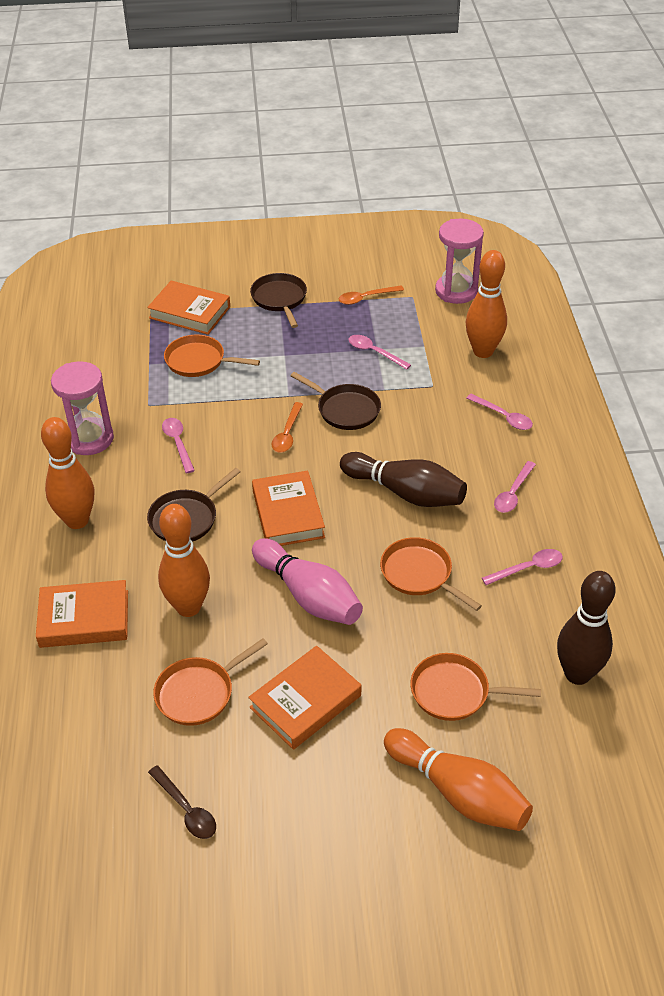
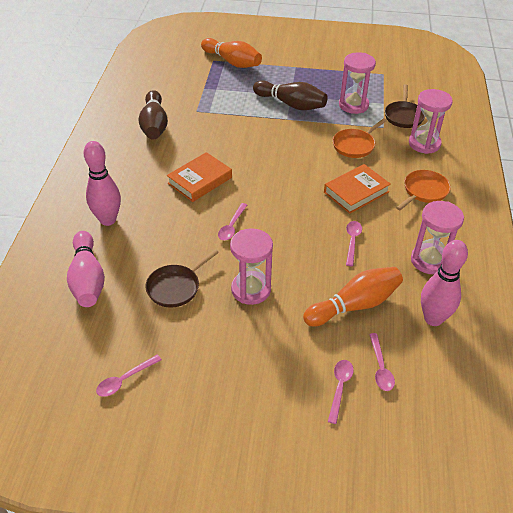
brown pan: 3 -> 2
brown spoon: 1 -> 0
orange book: 4 -> 2
orange bowling pin: 4 -> 2
orange pan: 4 -> 2
orange spoon: 2 -> 0
pink bowling pin: 1 -> 3
pink hourglass: 2 -> 4

